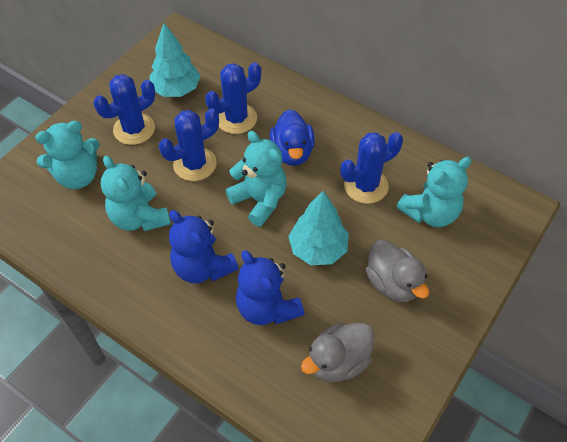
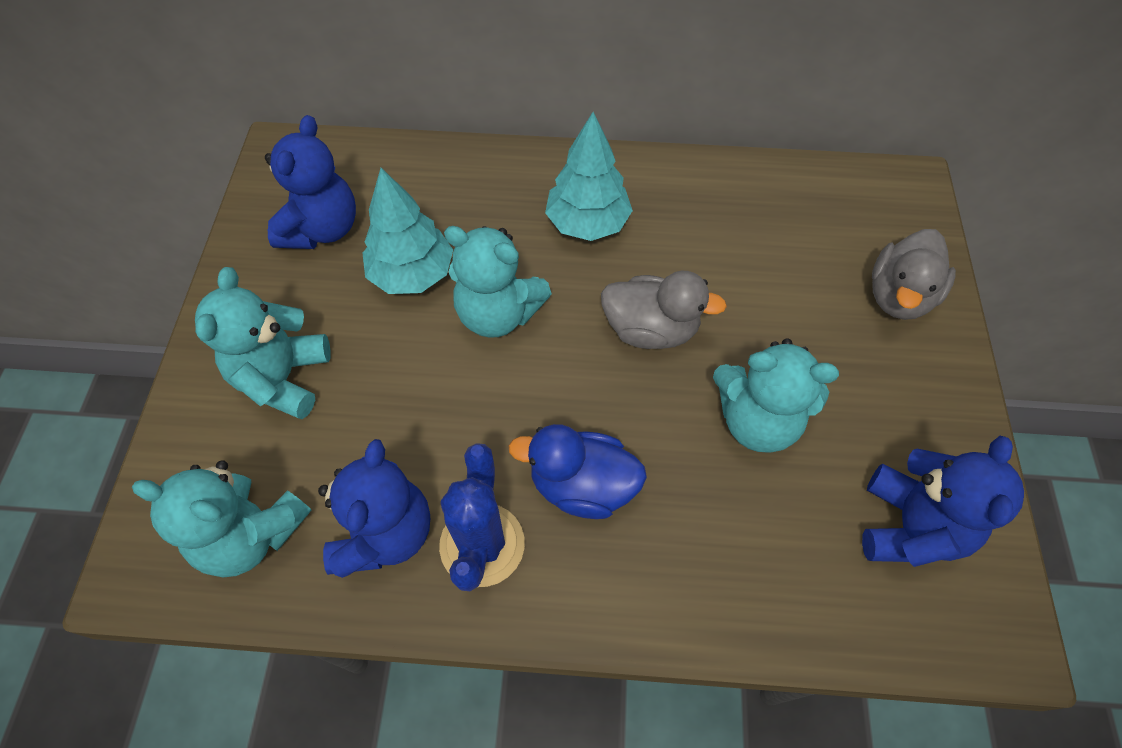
blue cactus: 4 -> 1
blue teddy bear: 2 -> 3

